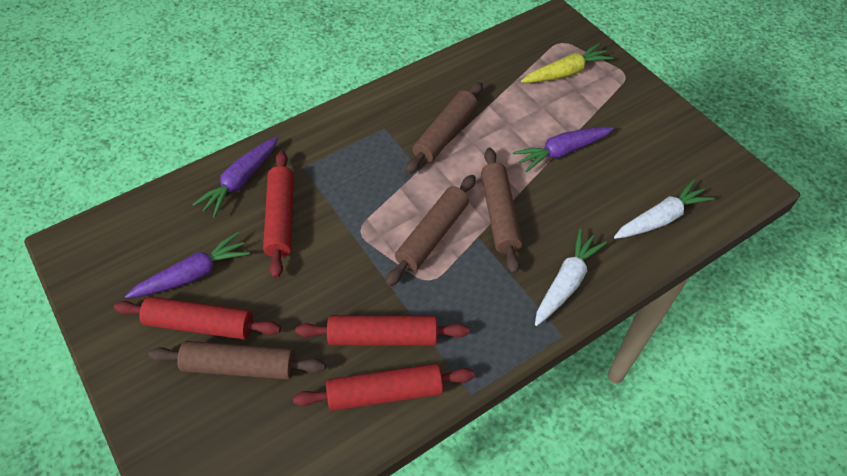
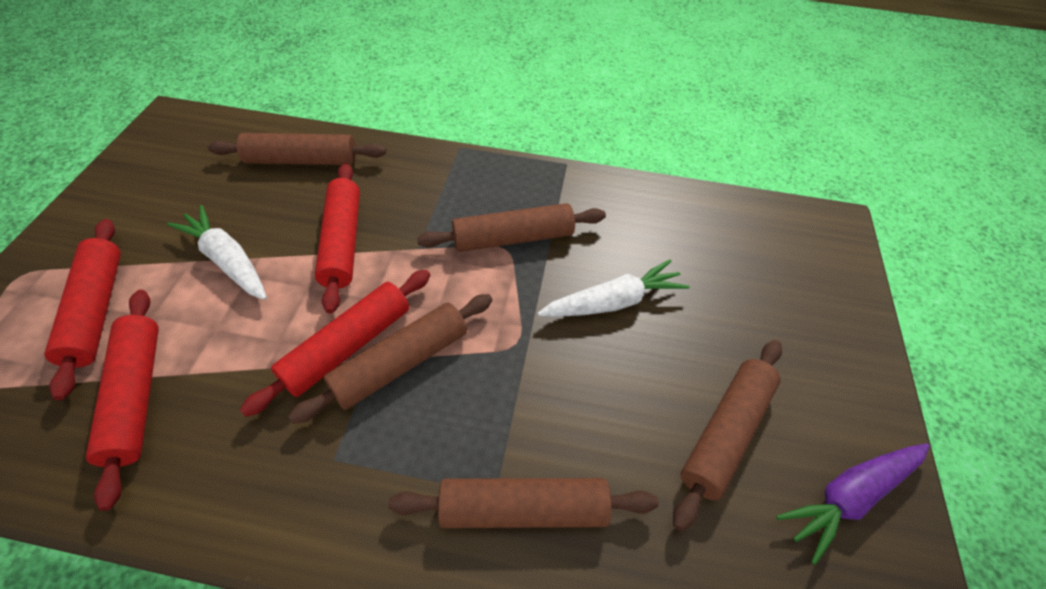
brown rolling pin: 4 -> 5
purple carrot: 3 -> 1
yellow carrot: 1 -> 0

